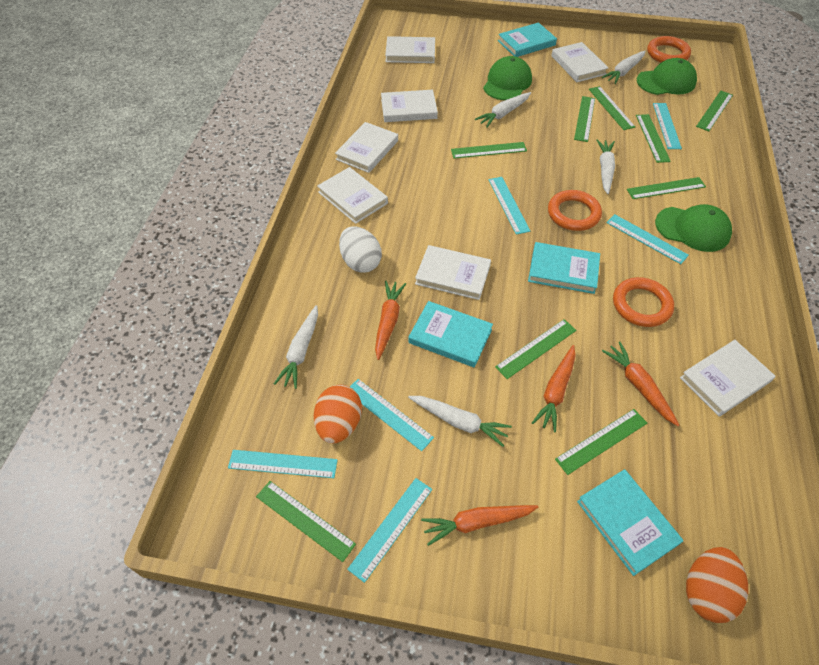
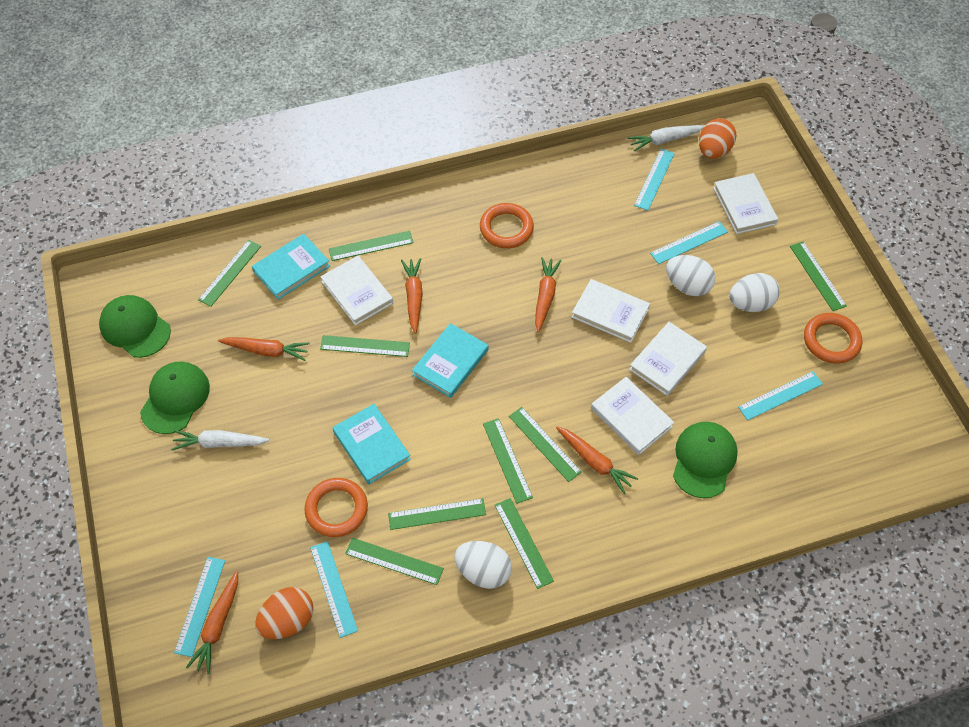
orange carrot: 4 -> 5
turquoise book: 4 -> 3
turquoise ruler: 6 -> 5
white book: 7 -> 5
white carrot: 5 -> 2
white egg: 1 -> 3

